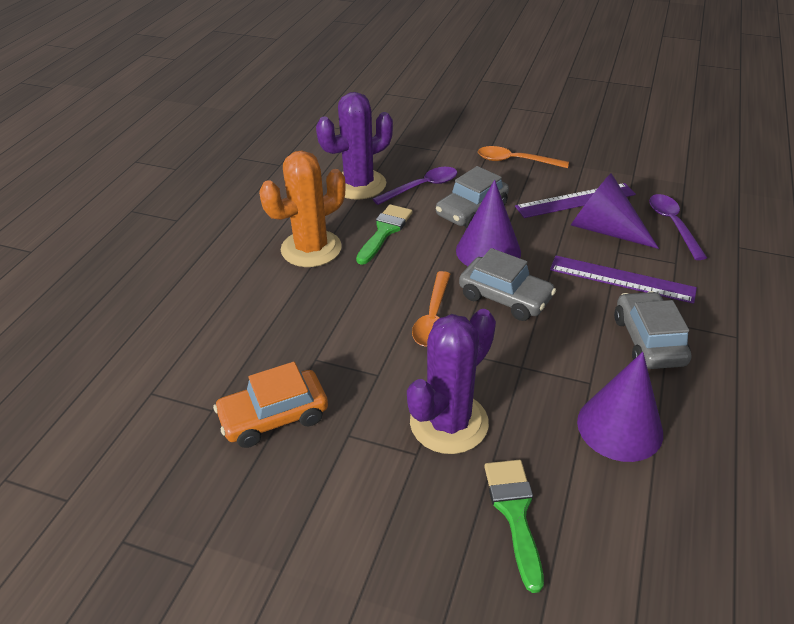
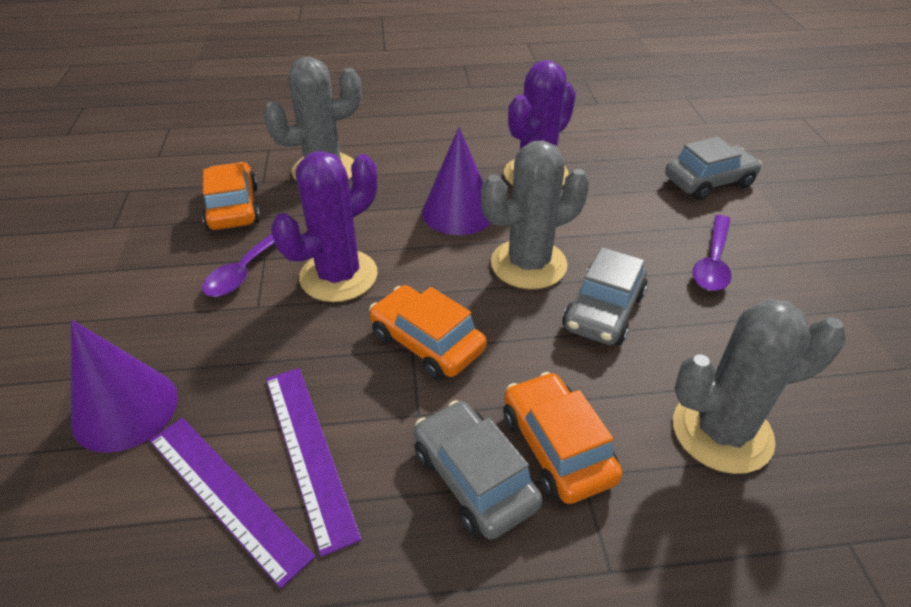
green brush: 2 -> 0
grey cactus: 0 -> 3
orange cactus: 1 -> 0
orange car: 1 -> 3
orange spoon: 2 -> 0
purple cone: 3 -> 2

